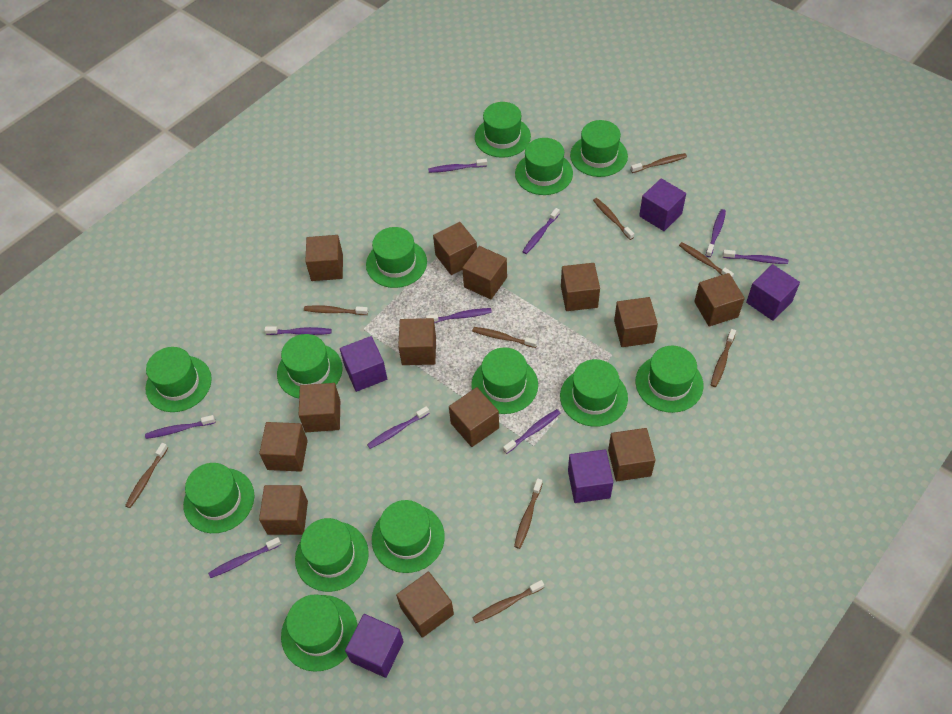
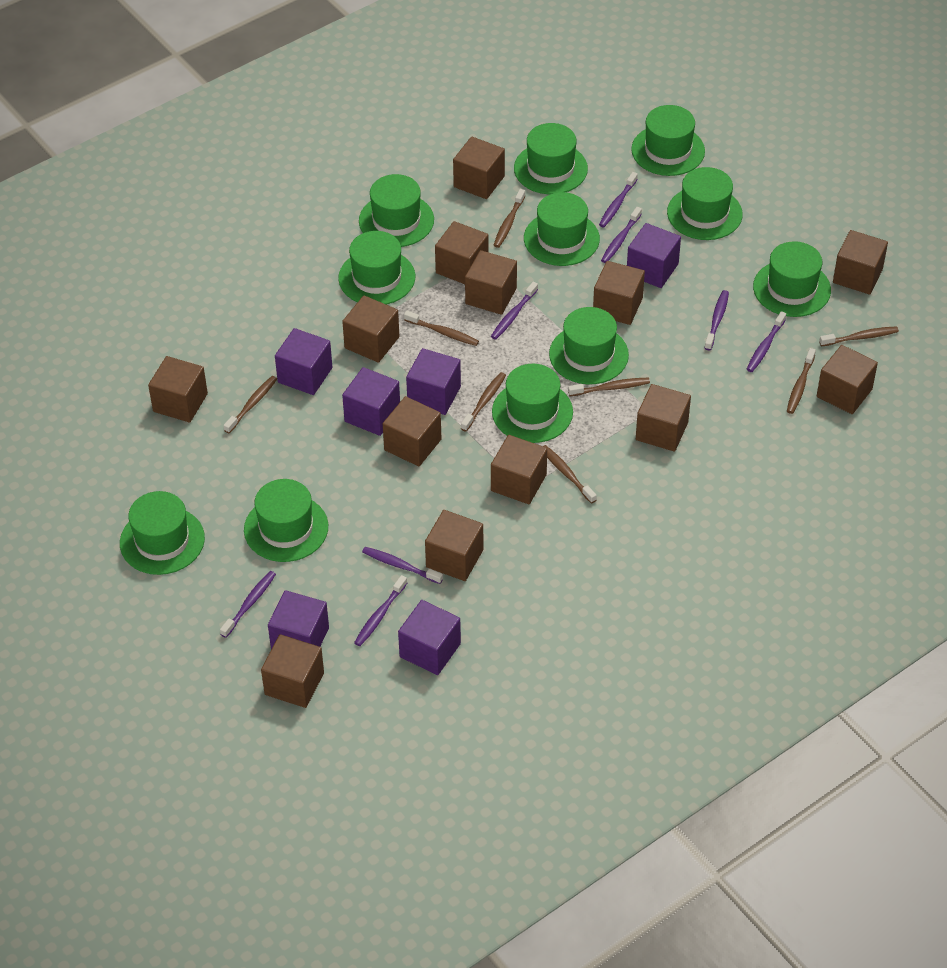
brown toothbrush: 9 -> 8
green hat: 13 -> 11
purple cube: 5 -> 6
purple toothbrush: 10 -> 8

